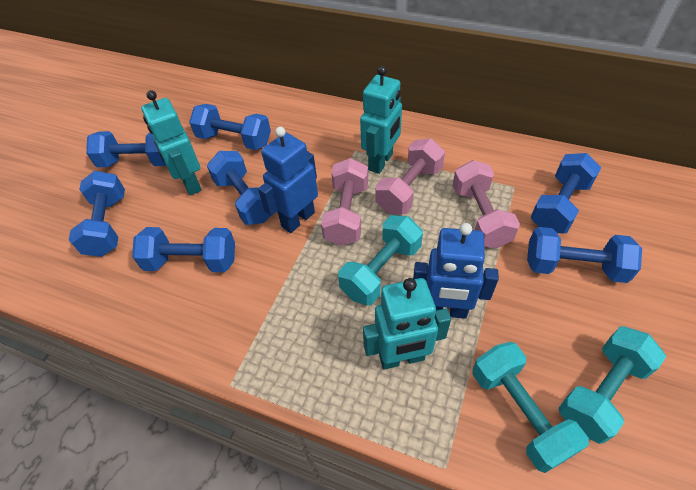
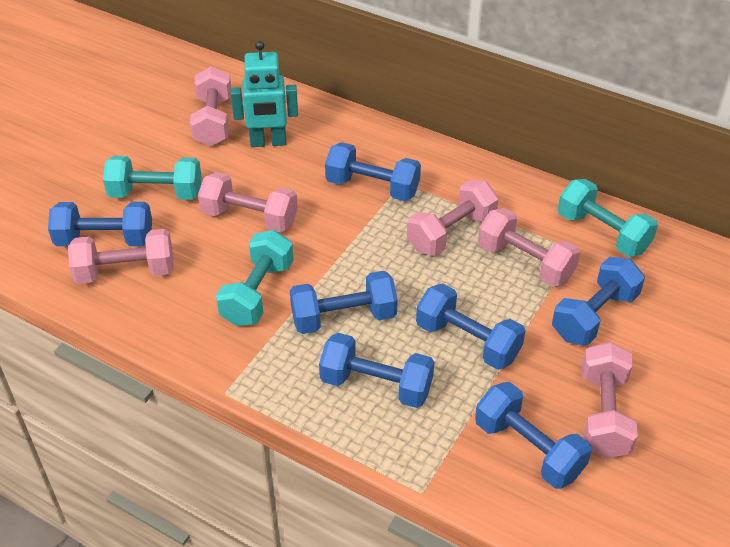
blue robot: 2 -> 0
pink dumbbell: 3 -> 6
turquoise robot: 3 -> 1

